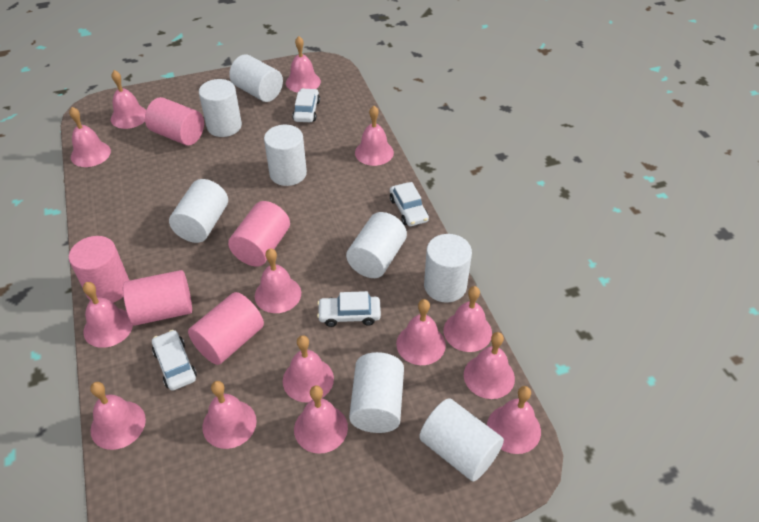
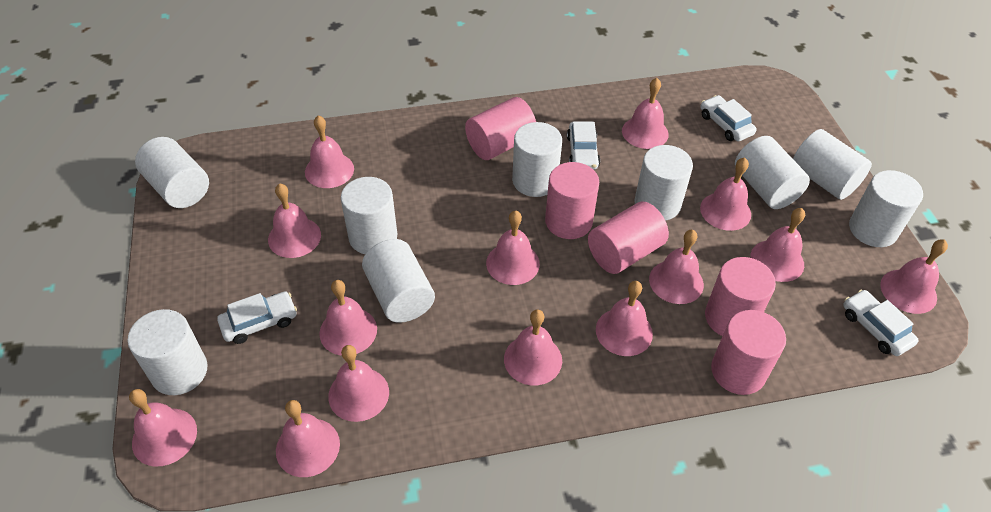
white cylinder: 8 -> 9

